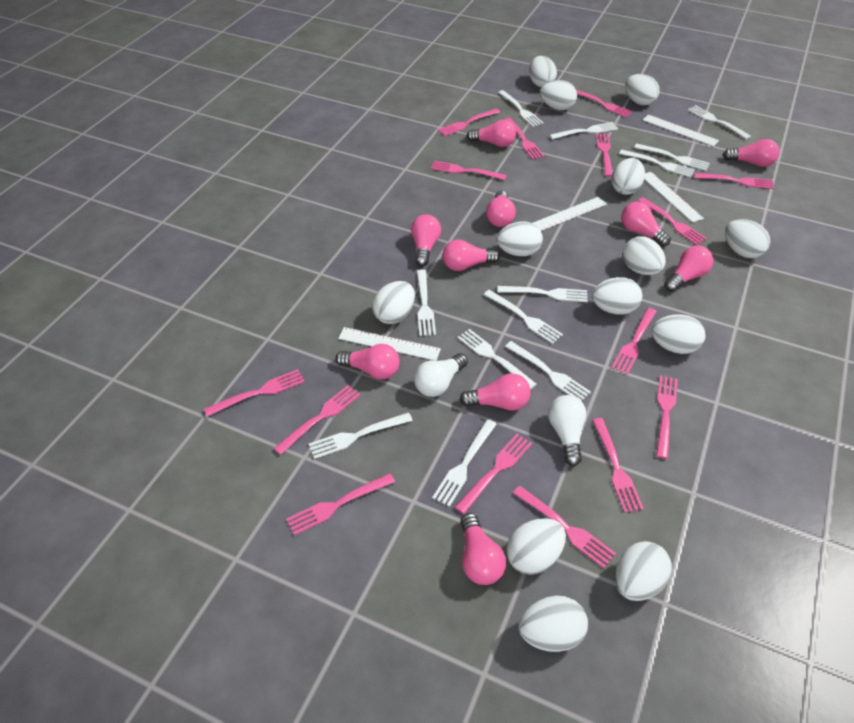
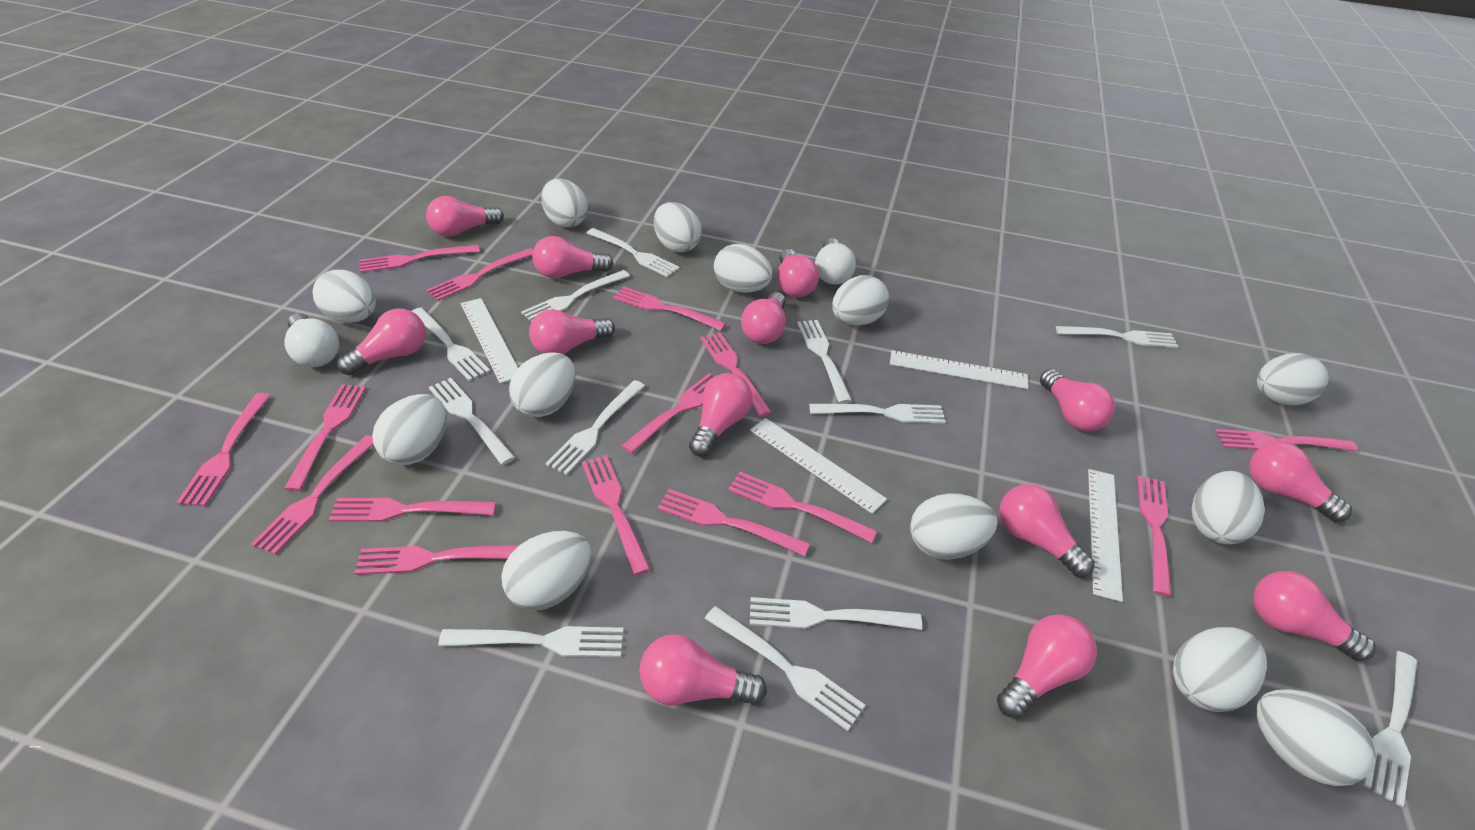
pink light bulb: 10 -> 13

